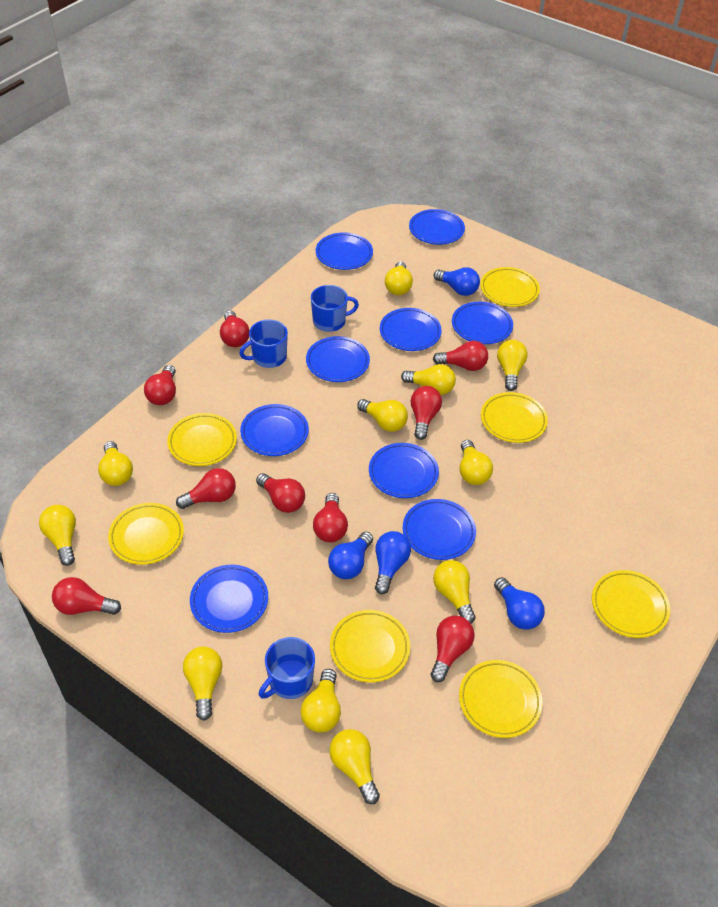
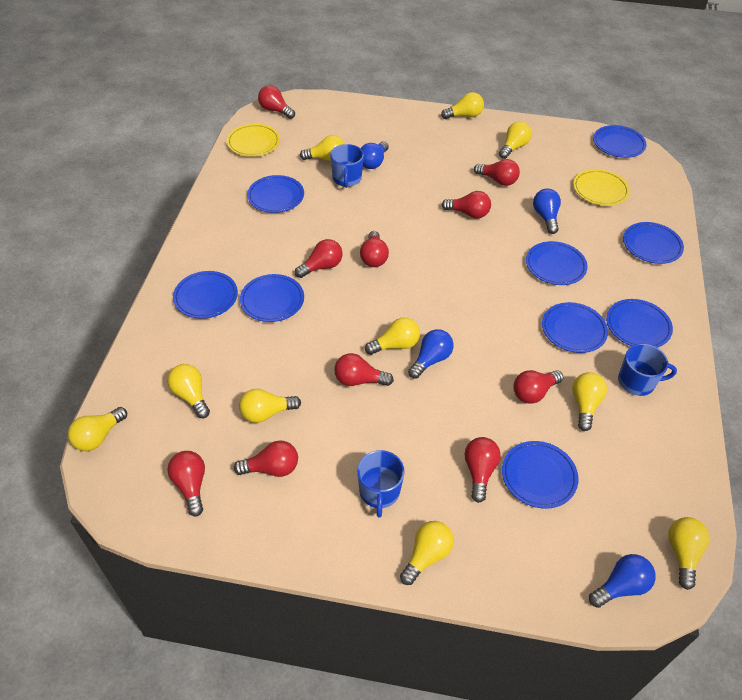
red light bulb: 9 -> 10
yellow light bulb: 11 -> 10
yellow plate: 7 -> 2

